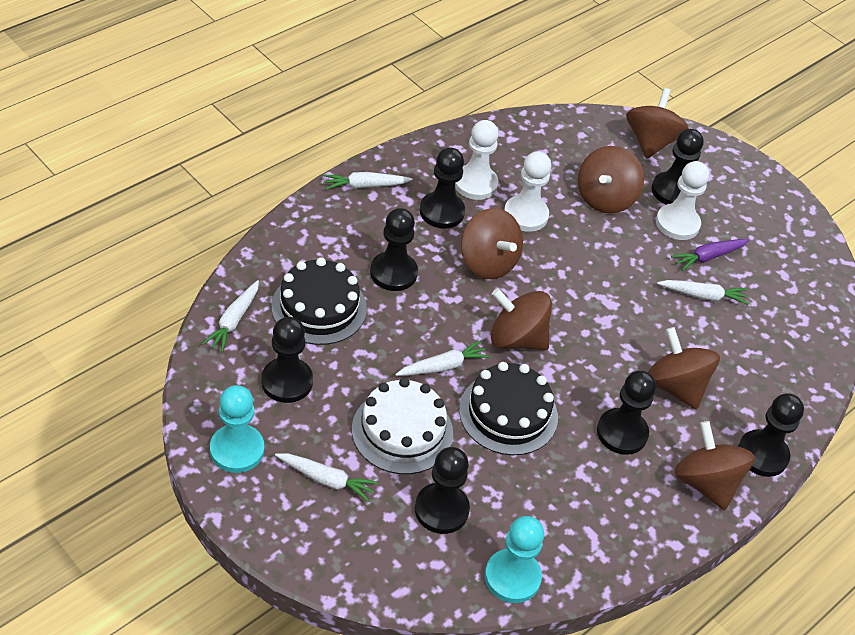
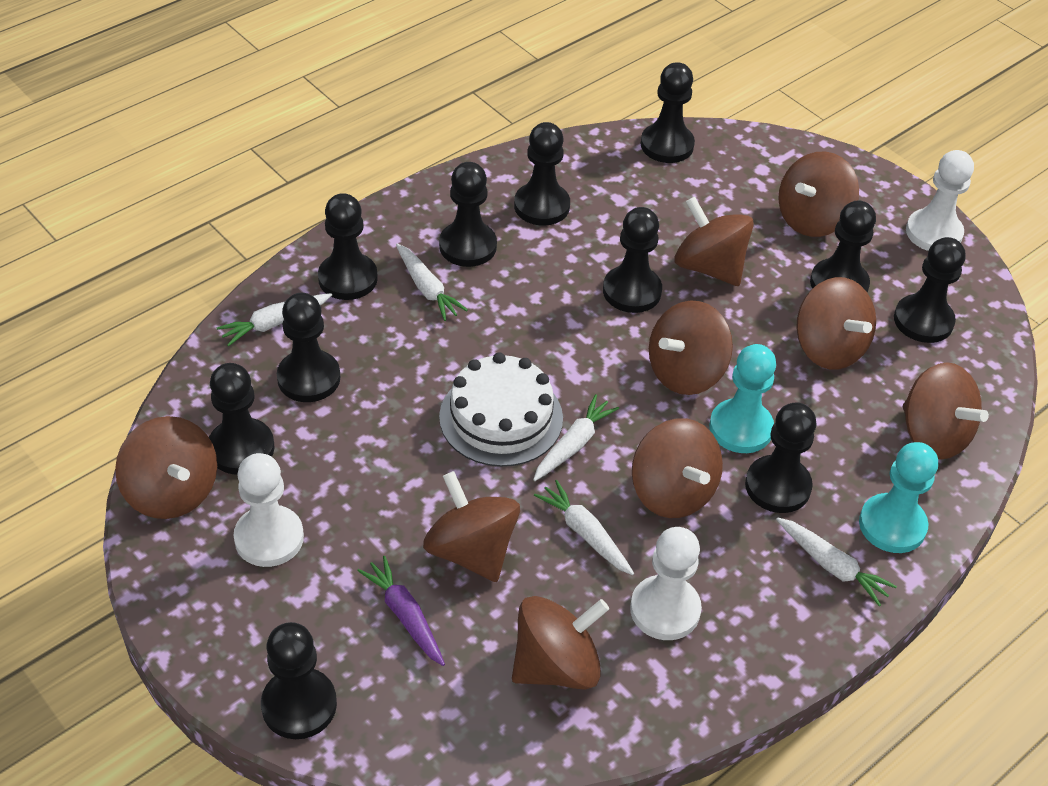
black cake: 2 -> 0
black pawn: 7 -> 11
brown spinning top: 6 -> 9

